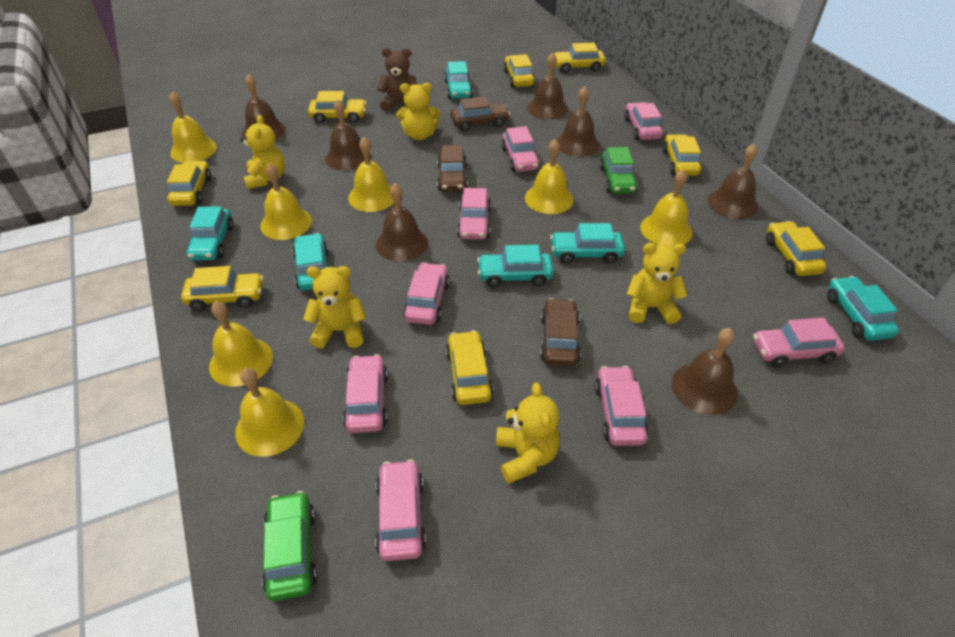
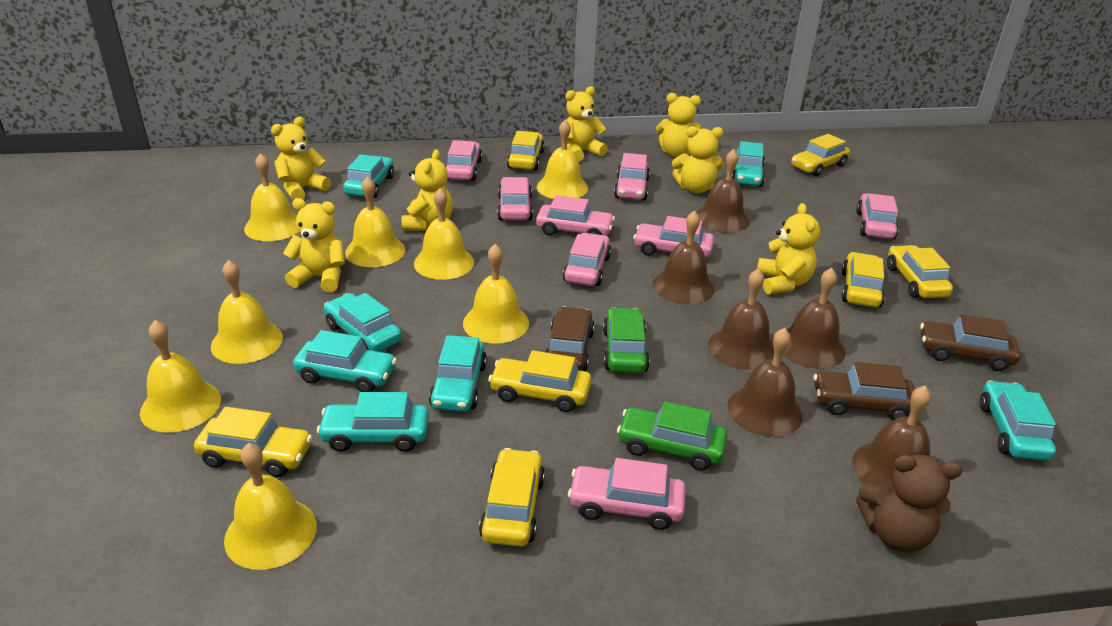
brown bell: 7 -> 6
turquoise car: 6 -> 7
yellow bell: 7 -> 8
yellow car: 8 -> 7
yellow teddy bear: 5 -> 7

